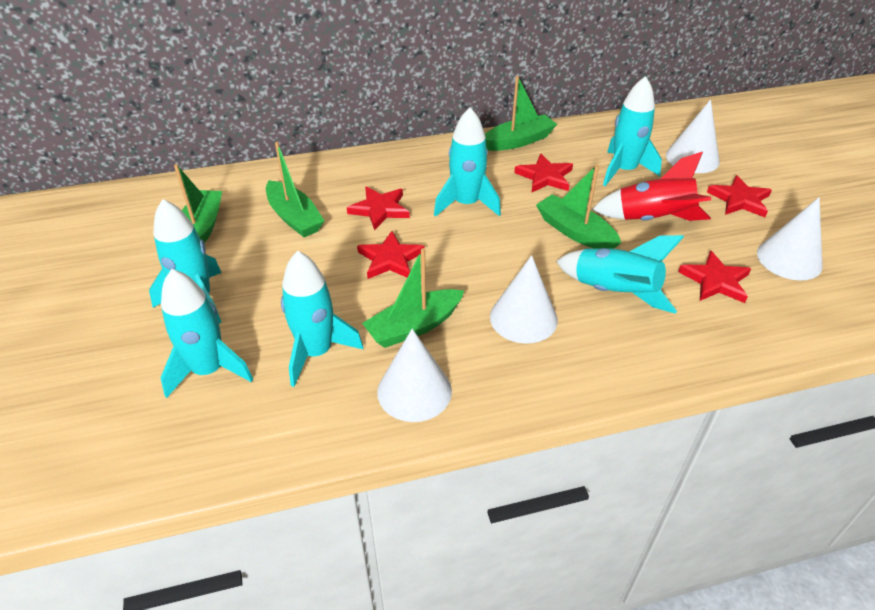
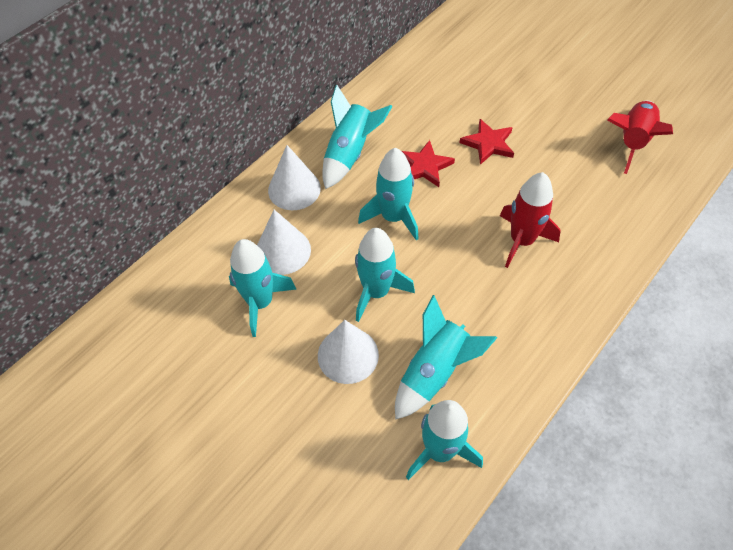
green boat: 5 -> 0
red rocket: 1 -> 2
red star: 5 -> 2
white cone: 4 -> 3

